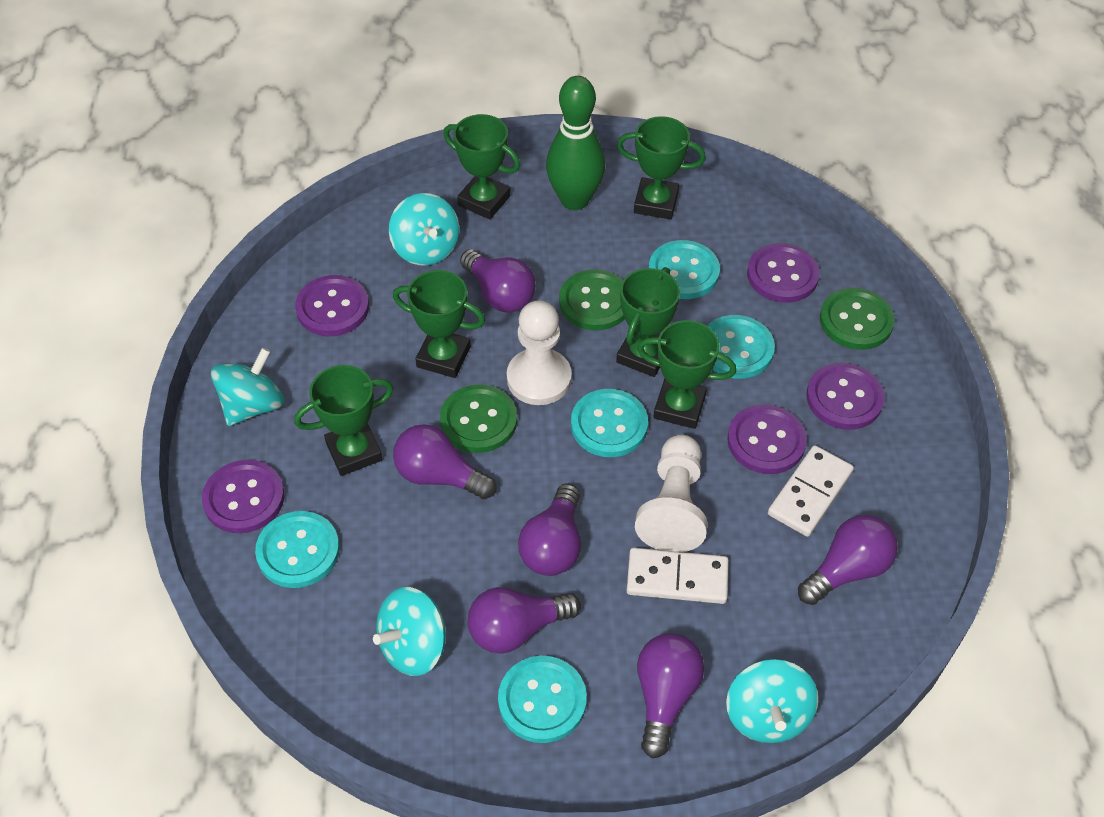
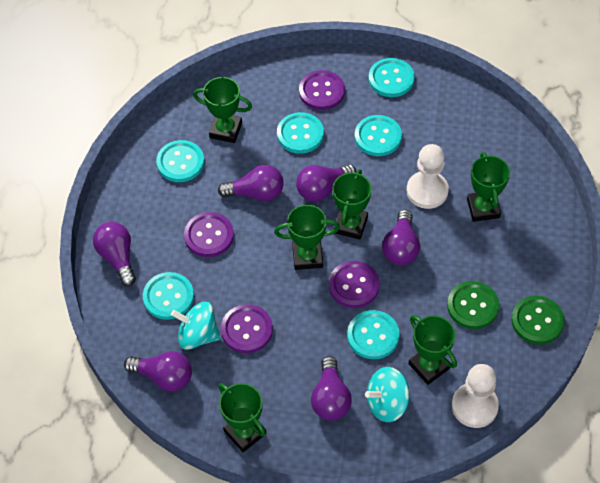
green bowling pin: 1 -> 0
green button: 3 -> 2
purple button: 5 -> 4
turquoise button: 5 -> 6
turquoise spinning top: 4 -> 2
white domino: 2 -> 0

